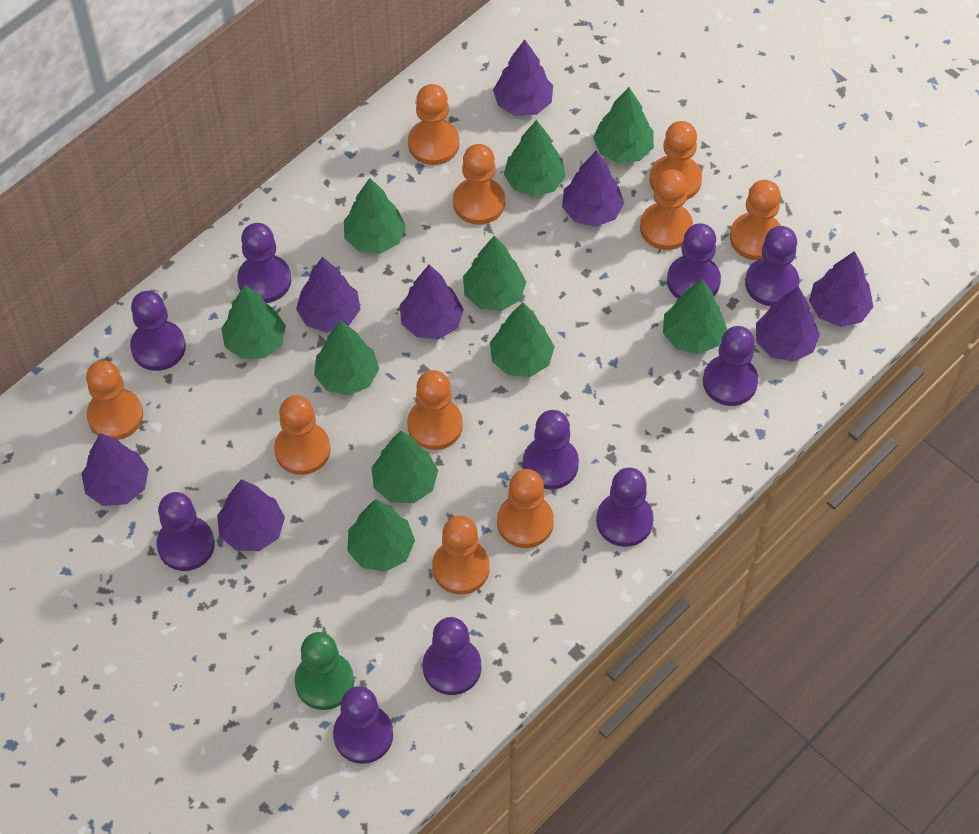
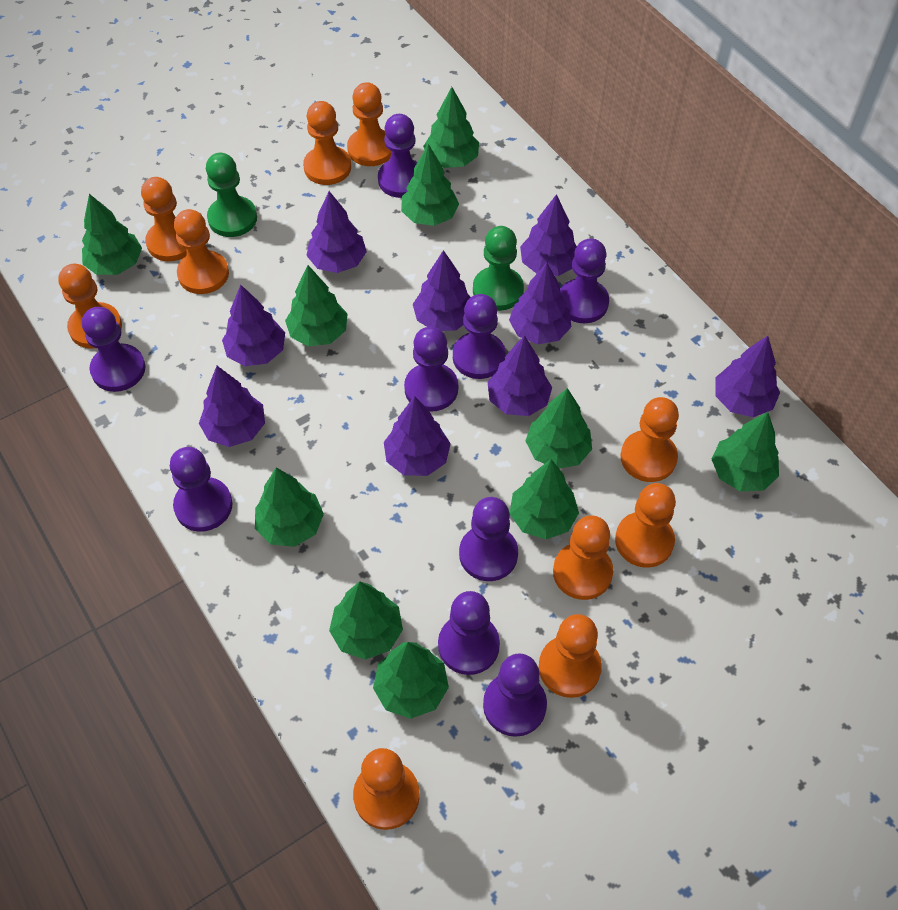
green pawn: 1 -> 2
purple pawn: 10 -> 9
purple tree: 8 -> 9

